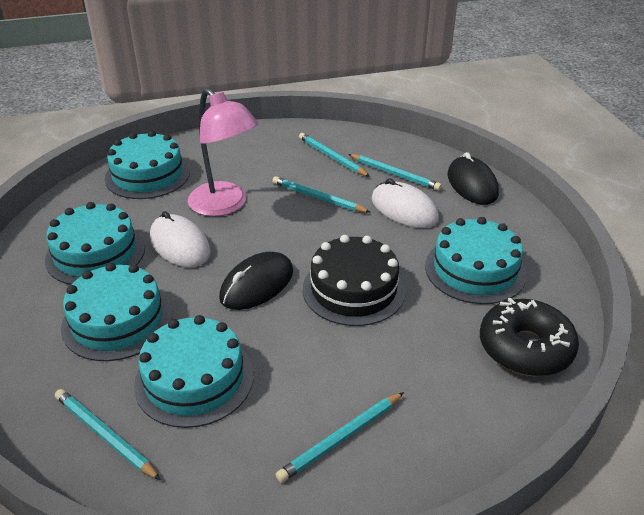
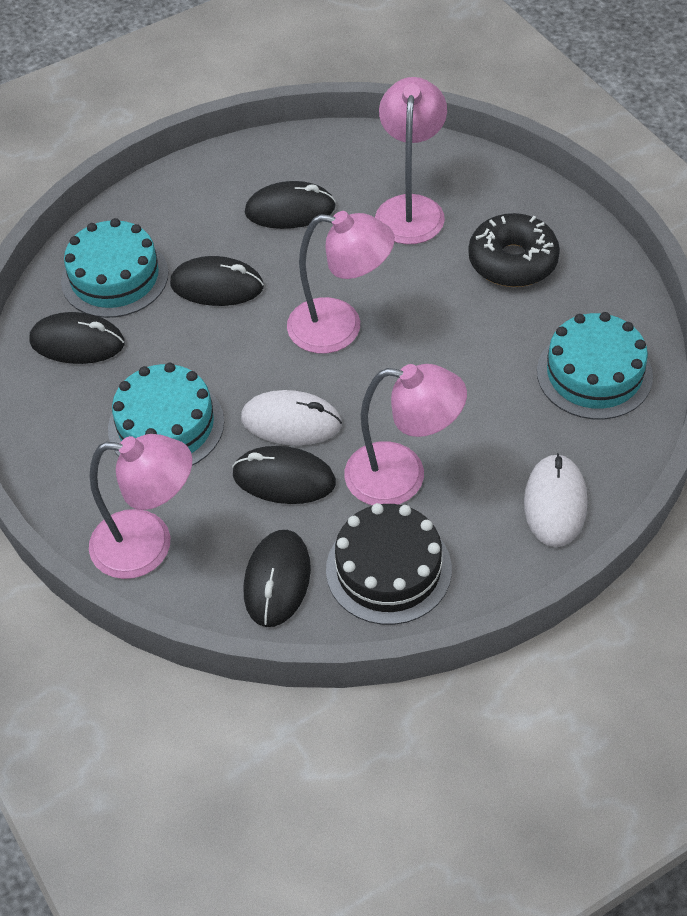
black mouse: 2 -> 5
pink lamp: 1 -> 4
turquoise cake: 5 -> 3
turquoise pencil: 5 -> 0

